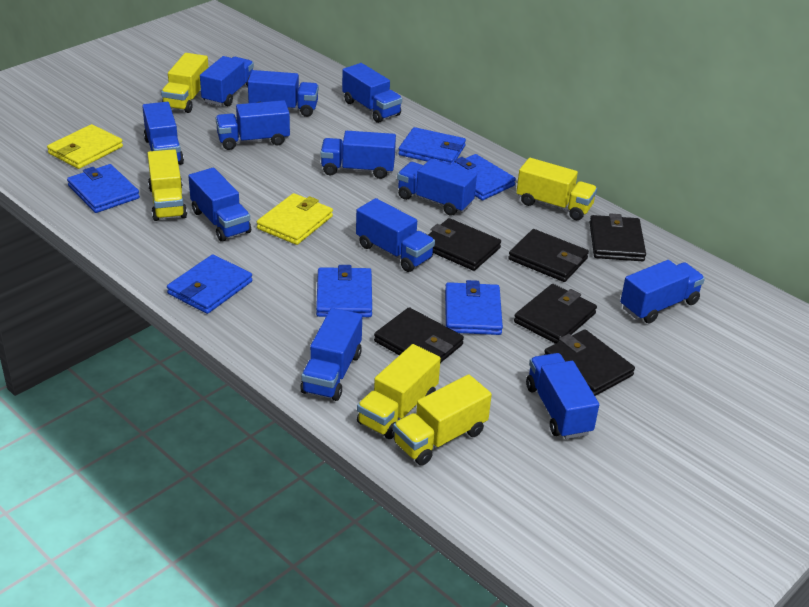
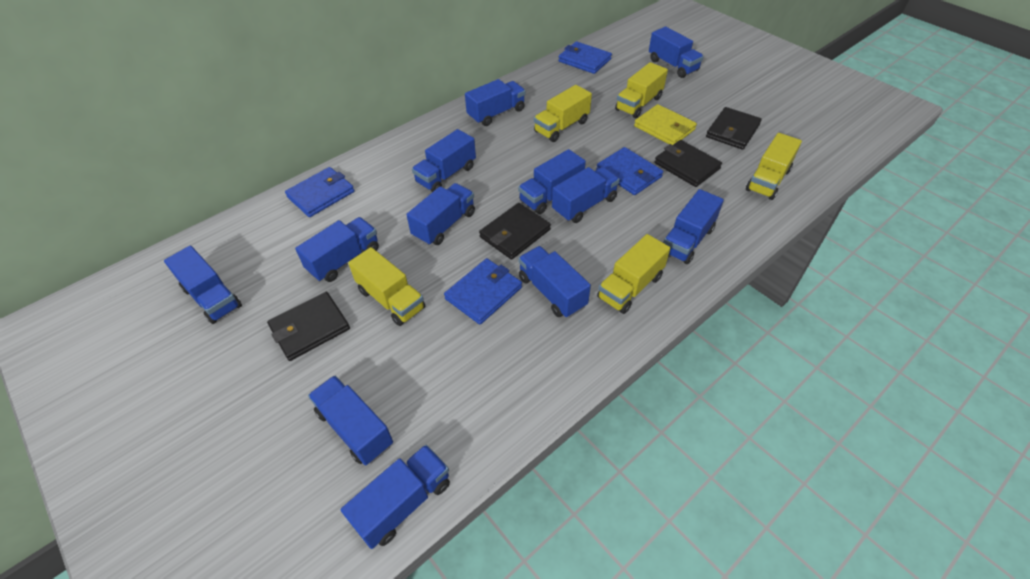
black wallet: 6 -> 4
blue wallet: 6 -> 4
yellow wallet: 2 -> 1

